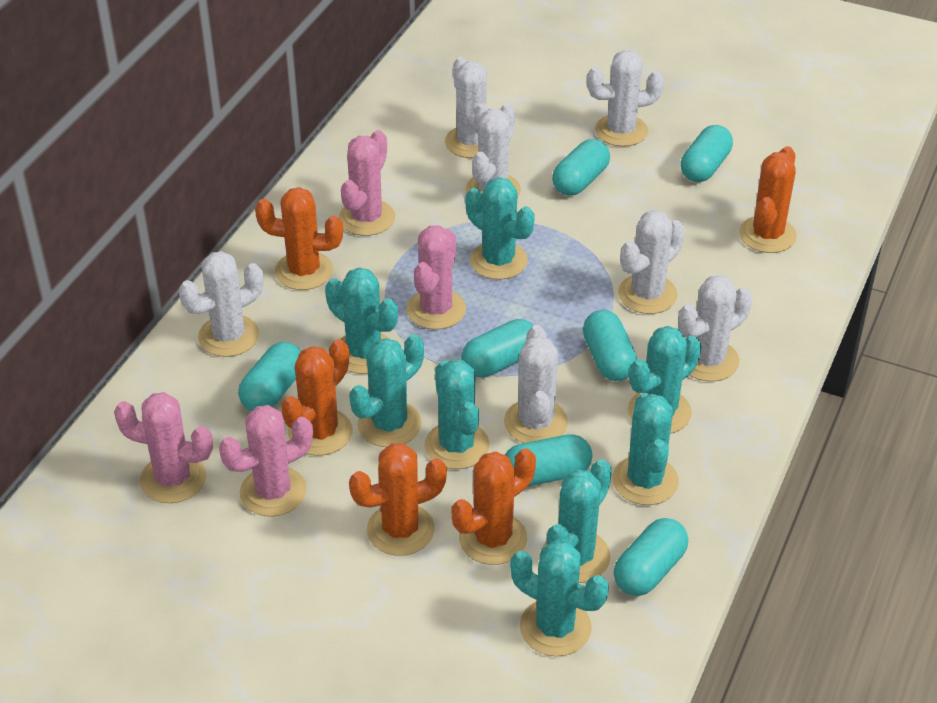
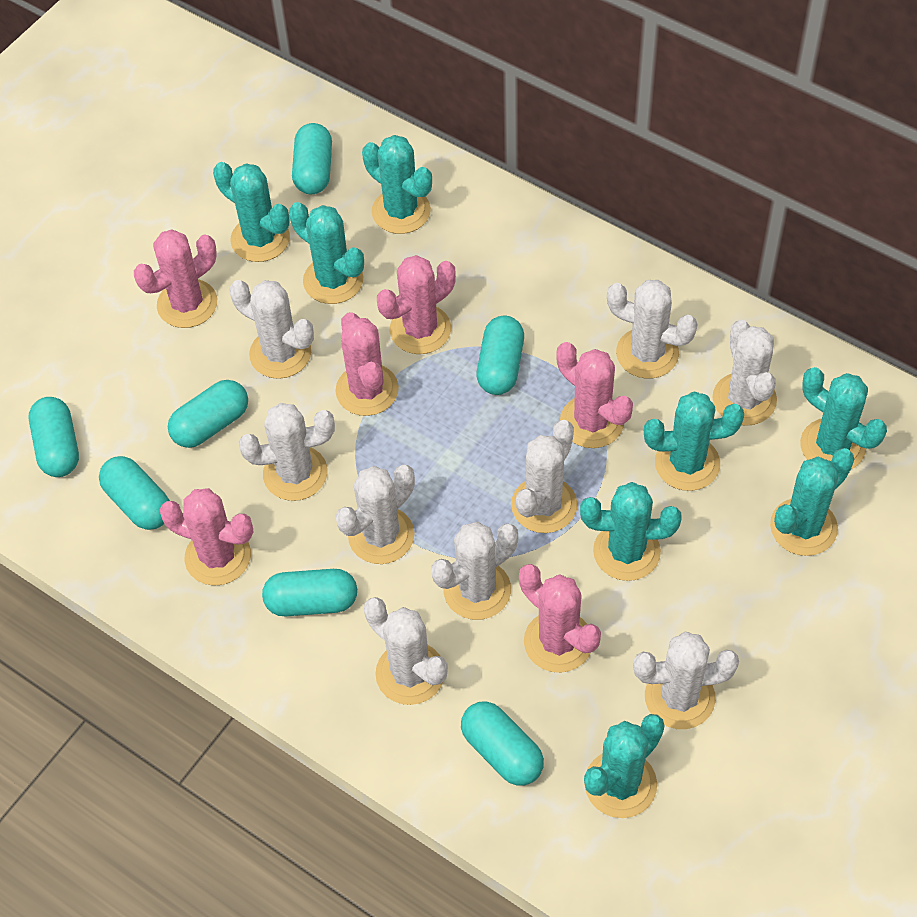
orange cactus: 5 -> 0
pink cactus: 4 -> 6
white cactus: 7 -> 9

